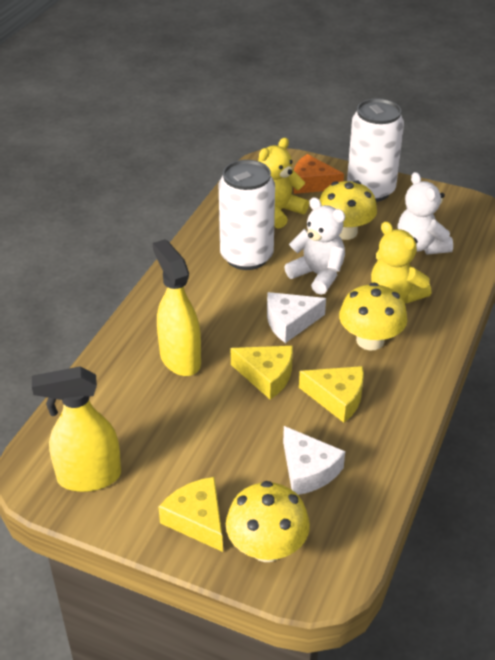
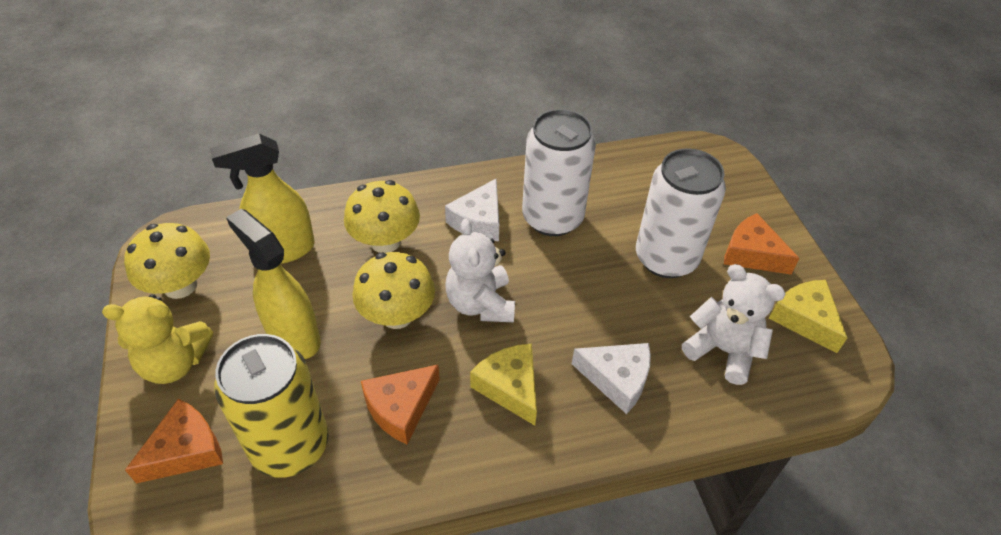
orange cheese: 1 -> 3
yellow can: 0 -> 1
yellow cheese: 3 -> 2
yellow teddy bear: 2 -> 1

